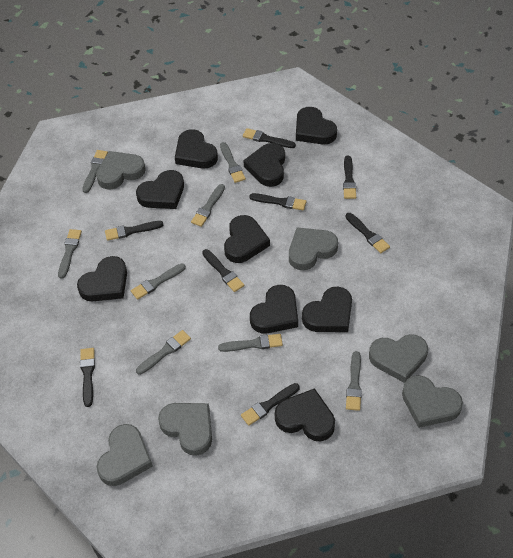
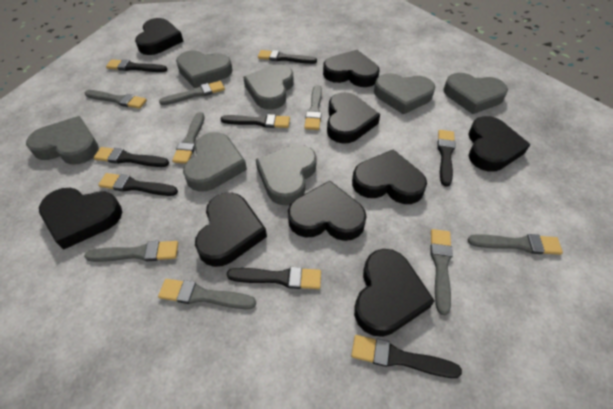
grey heart: 6 -> 7

